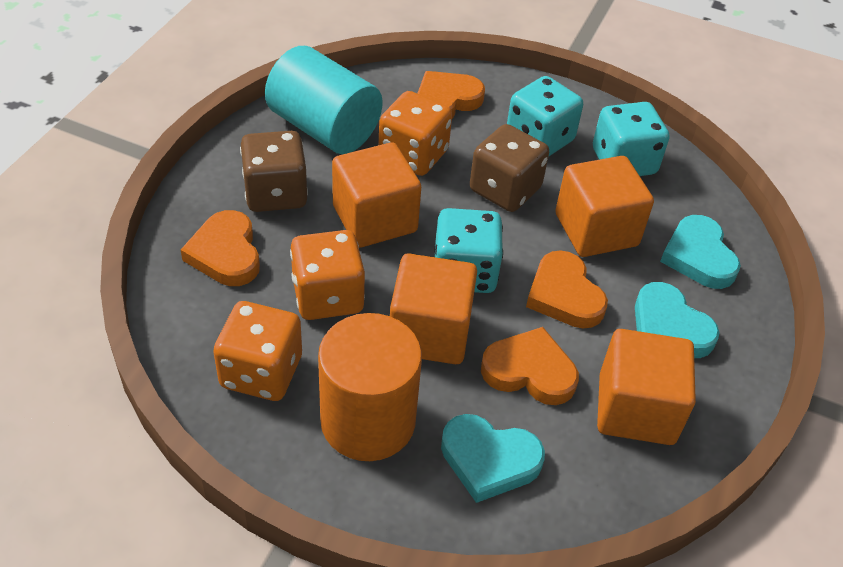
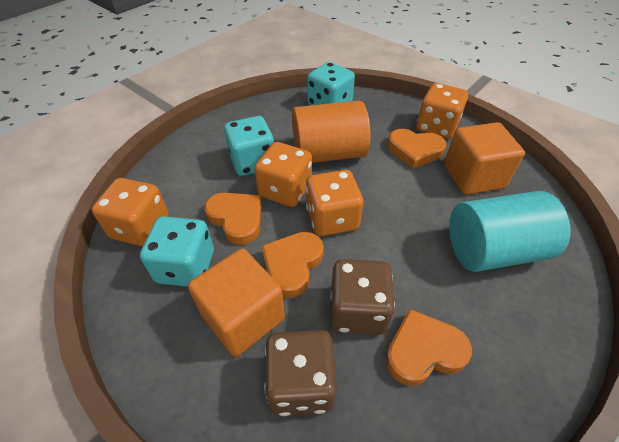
orange cube: 4 -> 2
orange dice: 3 -> 4
turquoise heart: 3 -> 0

